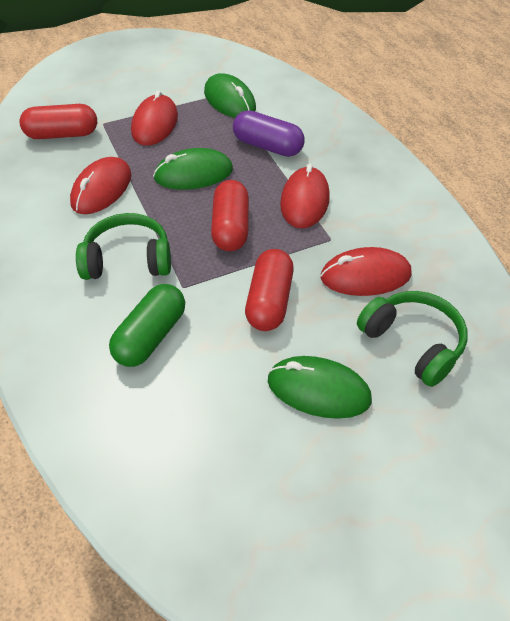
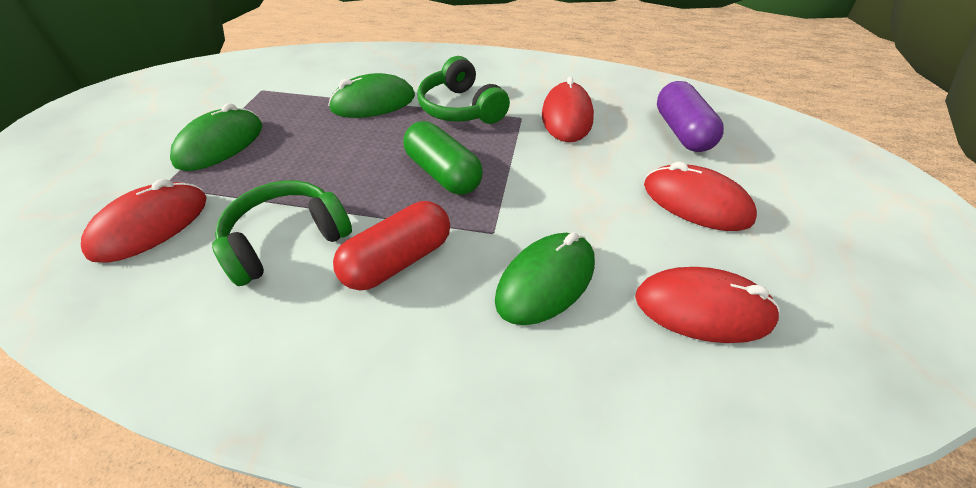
red capsule: 3 -> 1

